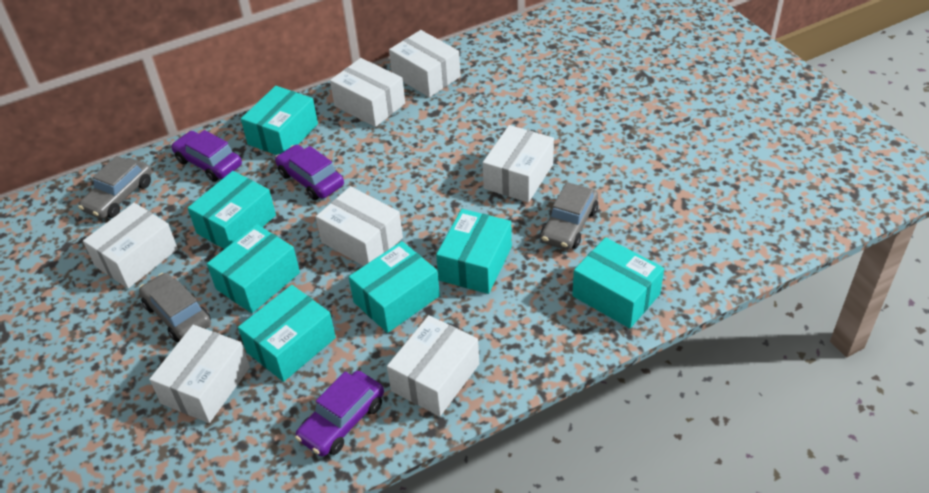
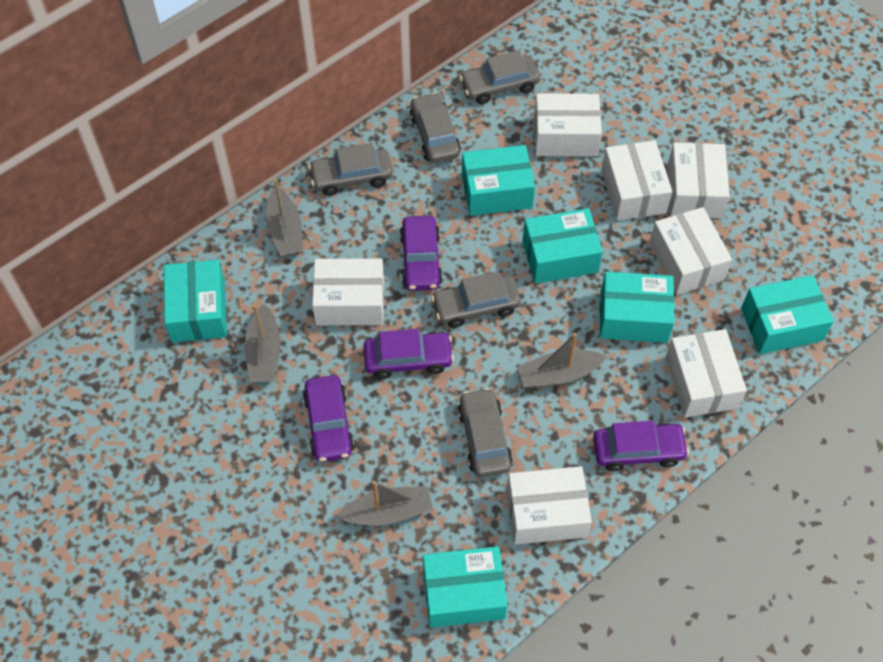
grey boat: 0 -> 4
grey car: 3 -> 5
purple car: 3 -> 4
turquoise box: 7 -> 6

